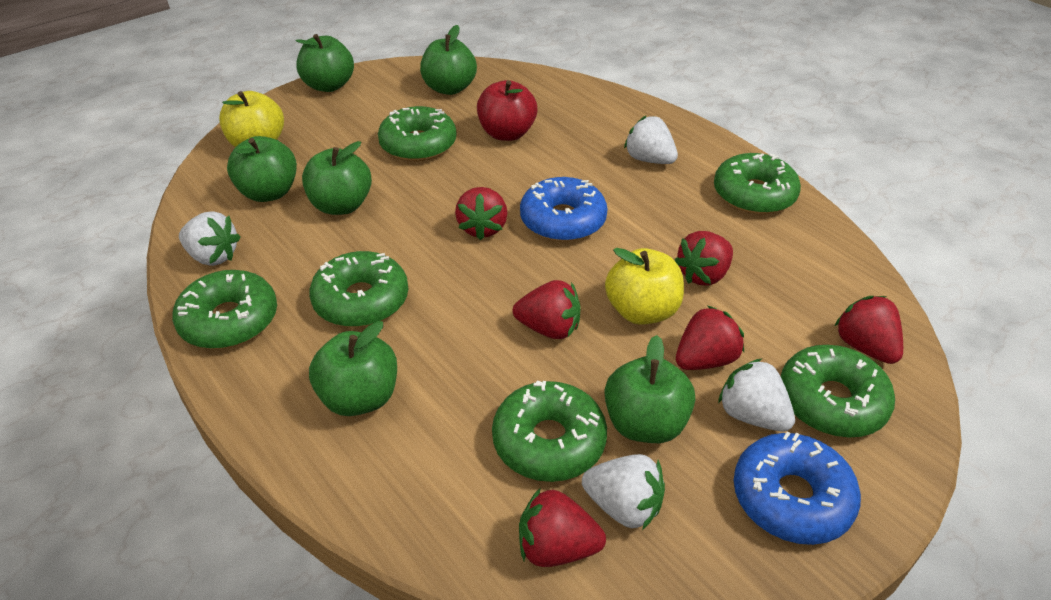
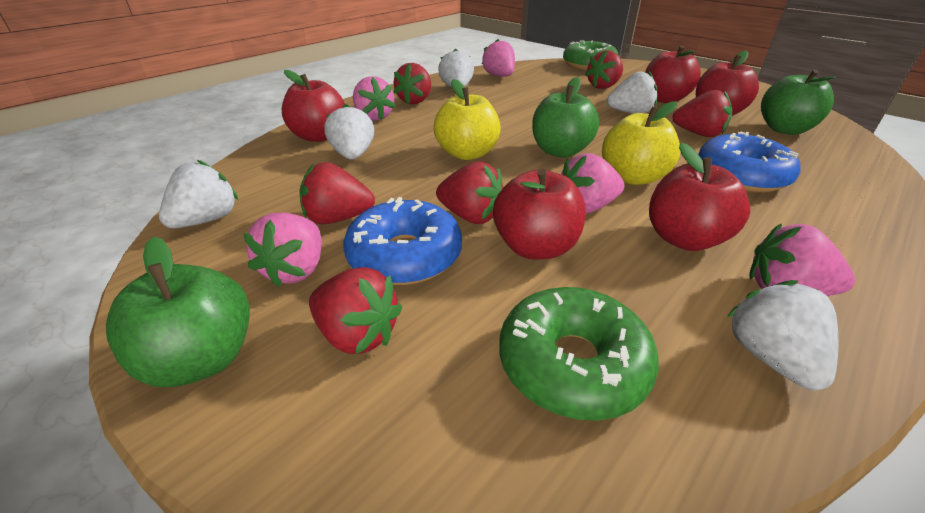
green apple: 6 -> 3
green donut: 6 -> 2
pink strawberry: 0 -> 5
red apple: 1 -> 5
white strawberry: 4 -> 5

